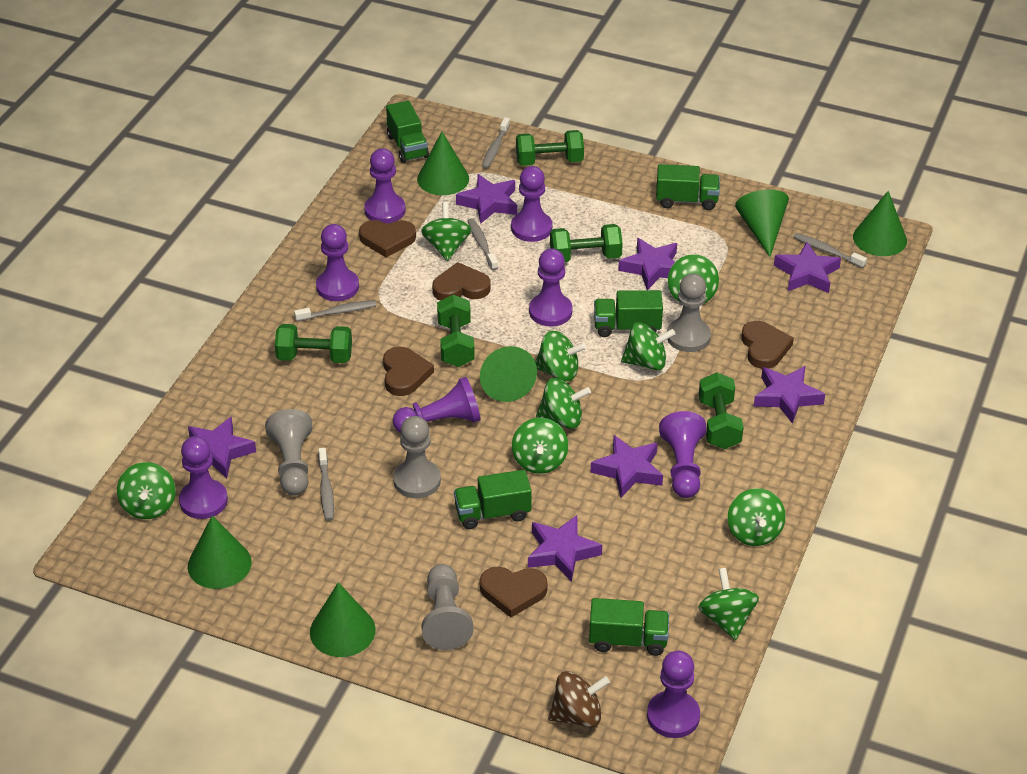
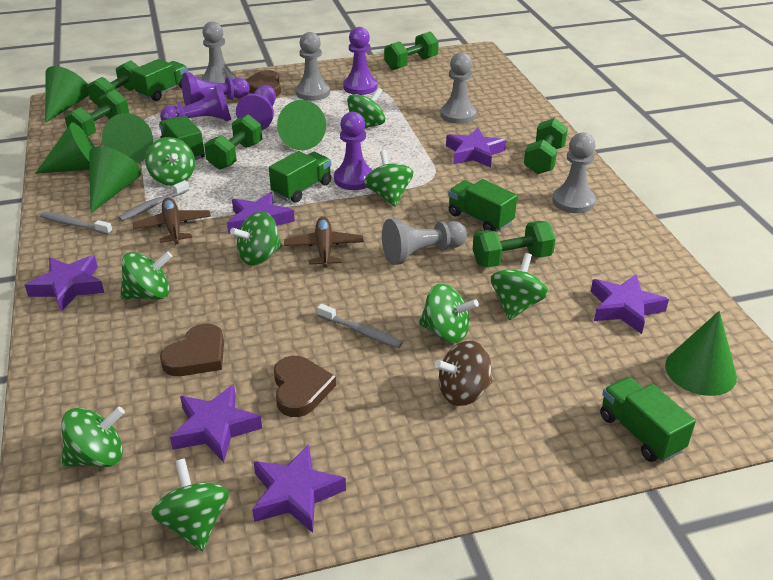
brown heart: 5 -> 3
brown plane: 0 -> 2
green dumbbell: 5 -> 6
grey pawn: 4 -> 5
grey toothbrush: 5 -> 3
purple pawn: 8 -> 5
purple star: 7 -> 6

